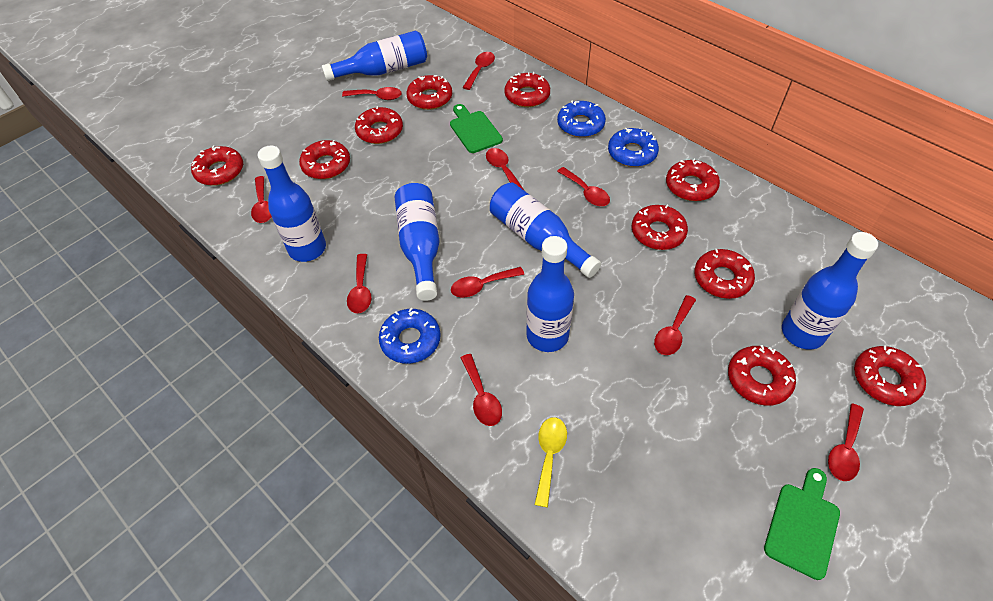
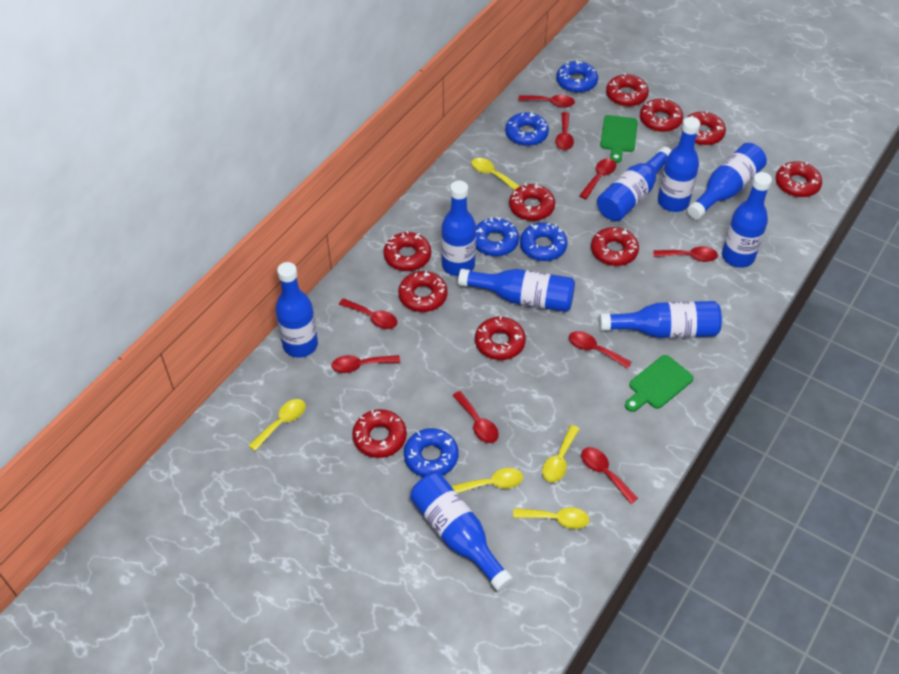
blue bottle: 6 -> 9
blue donut: 3 -> 5
red spoon: 10 -> 9
yellow spoon: 1 -> 5

